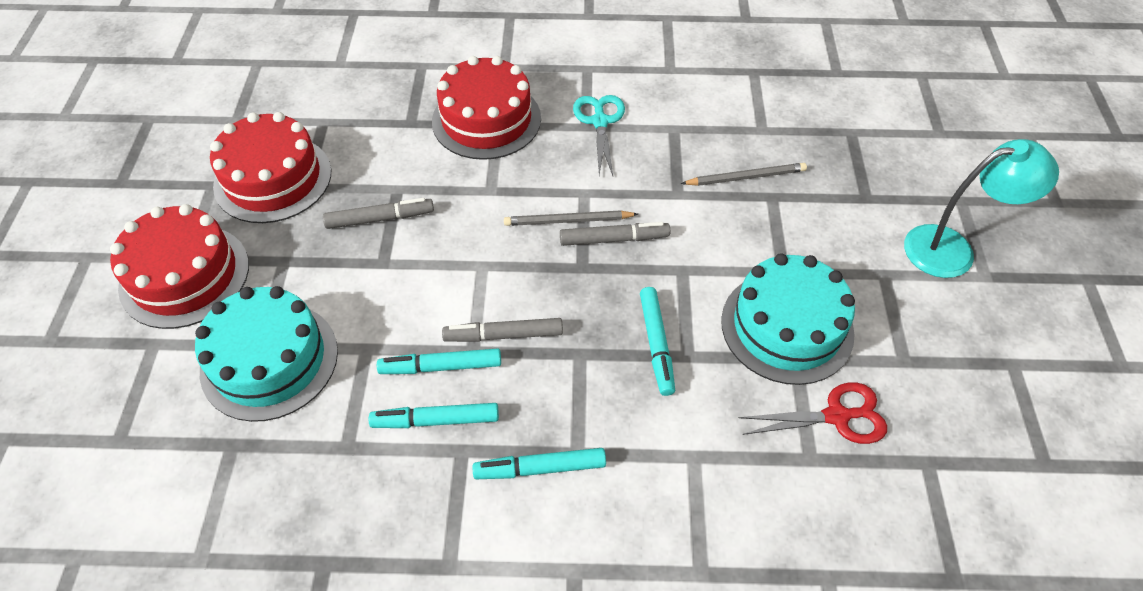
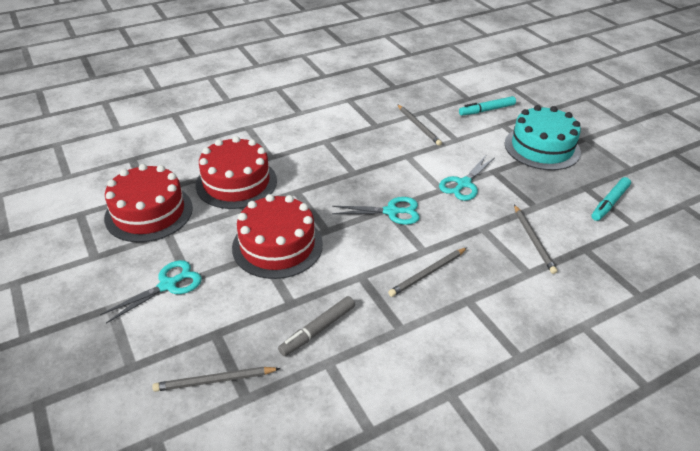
grey marker: 3 -> 1
grey pencil: 2 -> 4
red scissors: 1 -> 0
turquoise cake: 2 -> 1
turquoise lamp: 1 -> 0
turquoise marker: 4 -> 2
turquoise scissors: 1 -> 3

